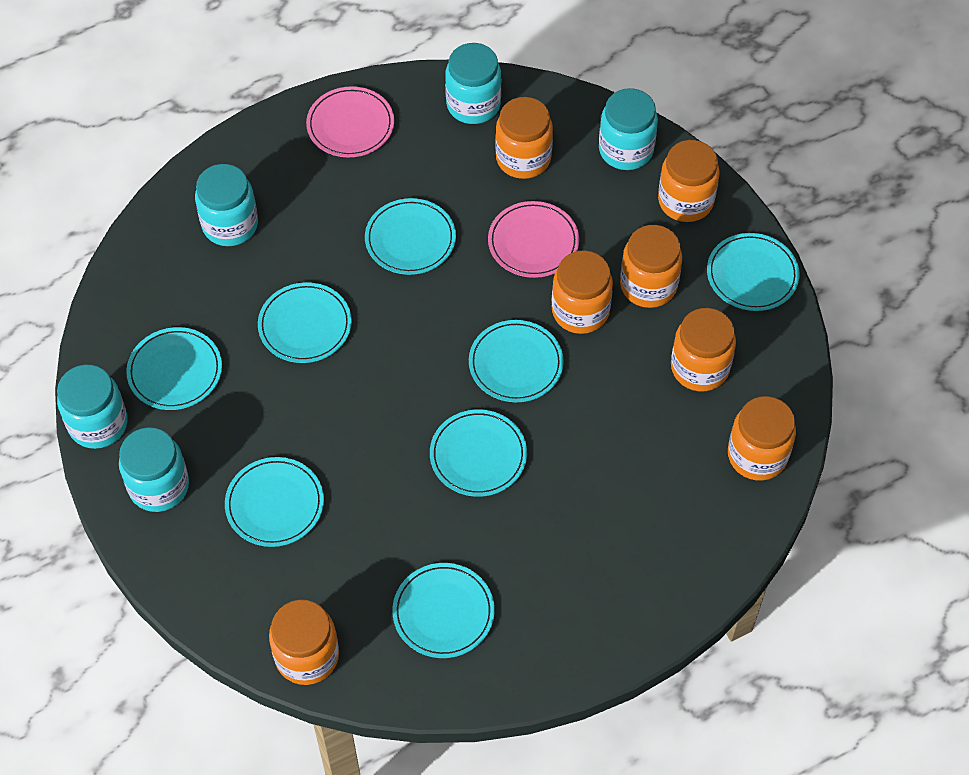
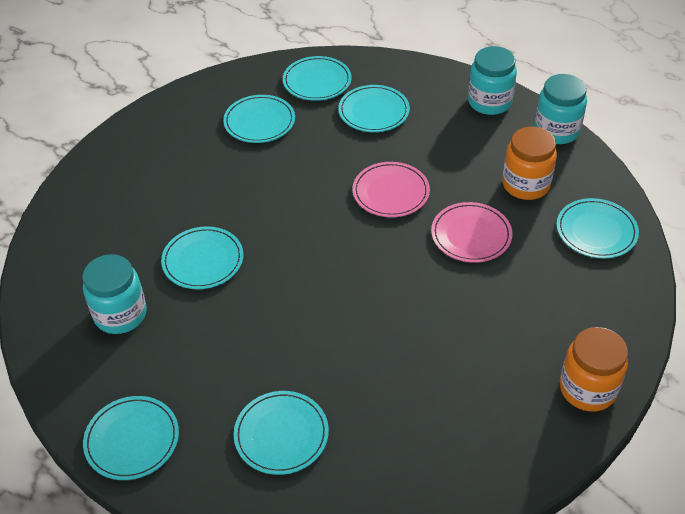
orange jar: 7 -> 2
turquoise jar: 5 -> 3
turquoise plate: 8 -> 7

